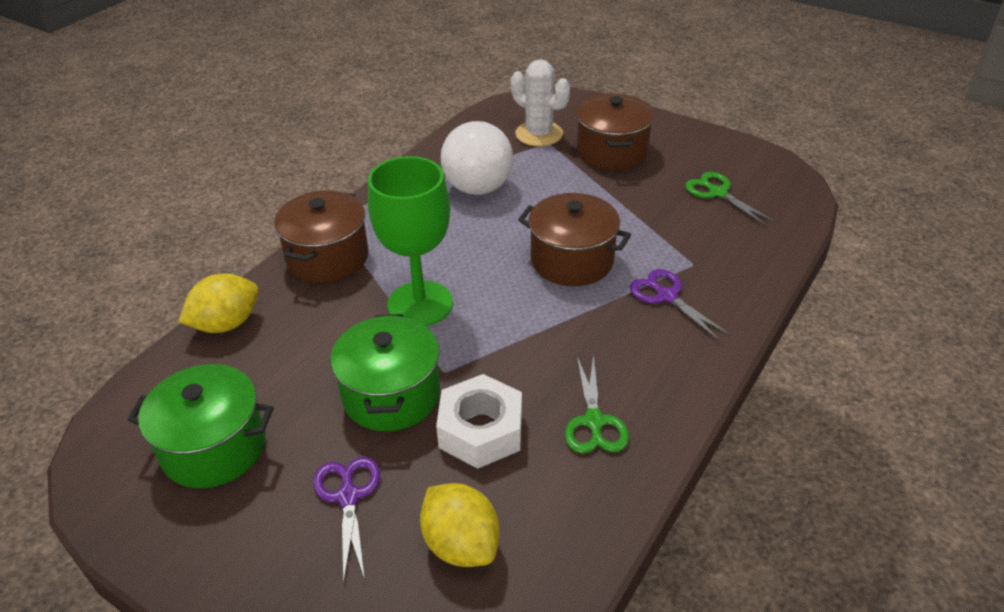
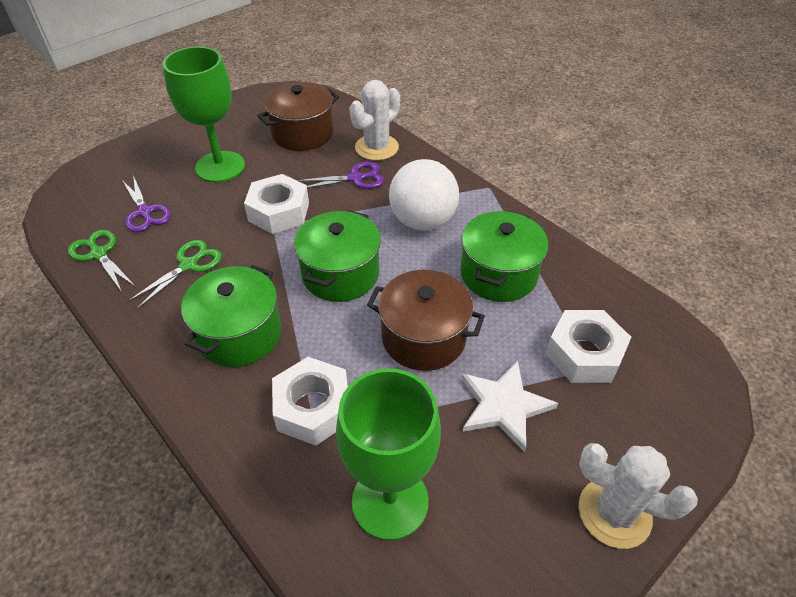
brown pot: 3 -> 2
green goblet: 1 -> 2
green pot: 2 -> 3
white cactus: 1 -> 2
white nut: 1 -> 3
white star: 0 -> 1
yellow lemon: 2 -> 0

